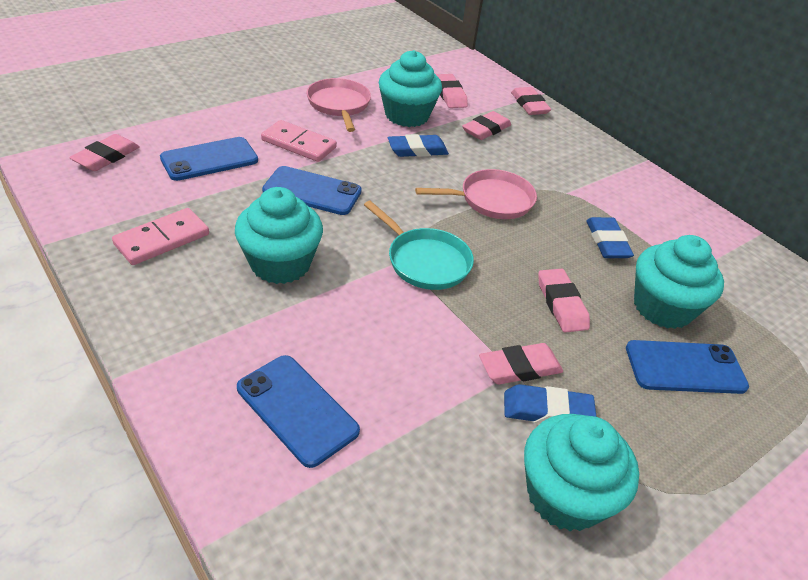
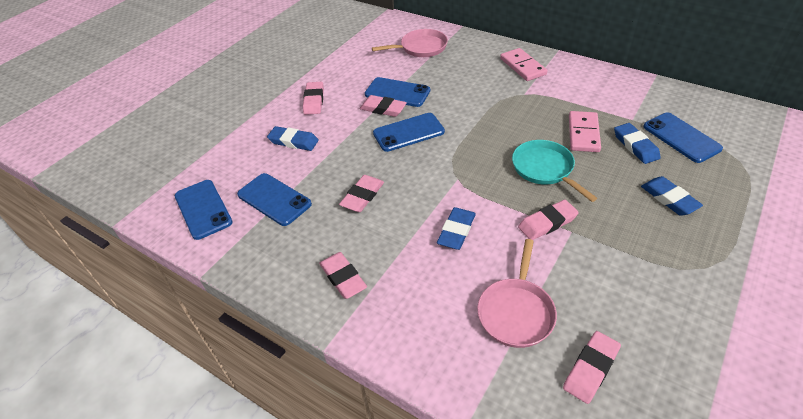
blue eraser: 3 -> 4
blue phone: 4 -> 5
turquoise cupcake: 4 -> 0

